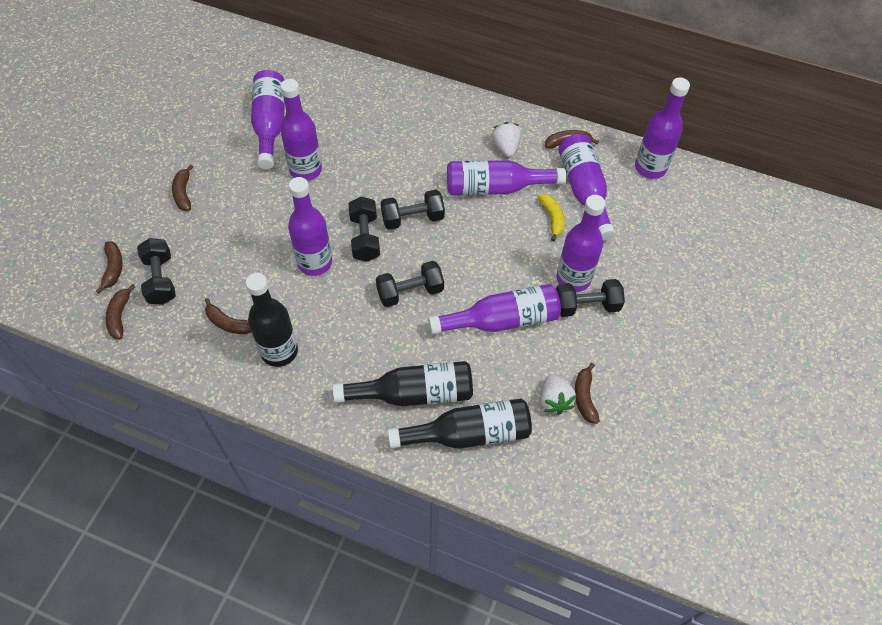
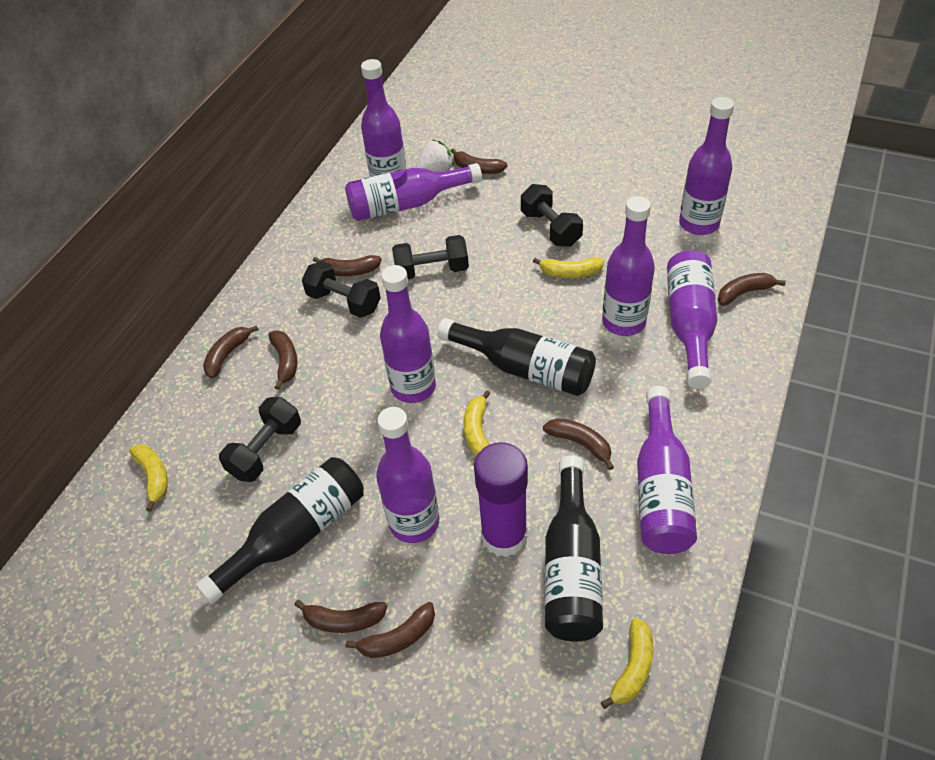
black dumbbell: 5 -> 4
brown banana: 6 -> 8
purple glue stick: 0 -> 1
white strawberry: 2 -> 1
yellow banana: 1 -> 4

